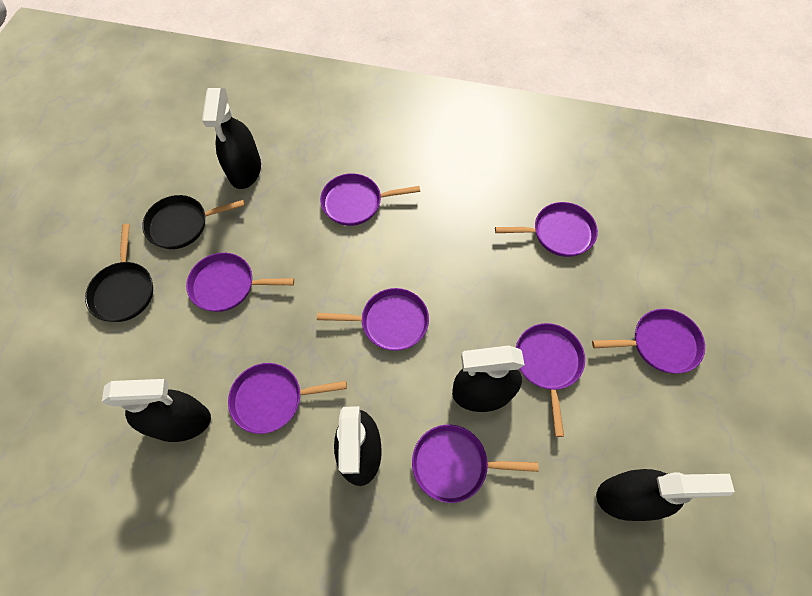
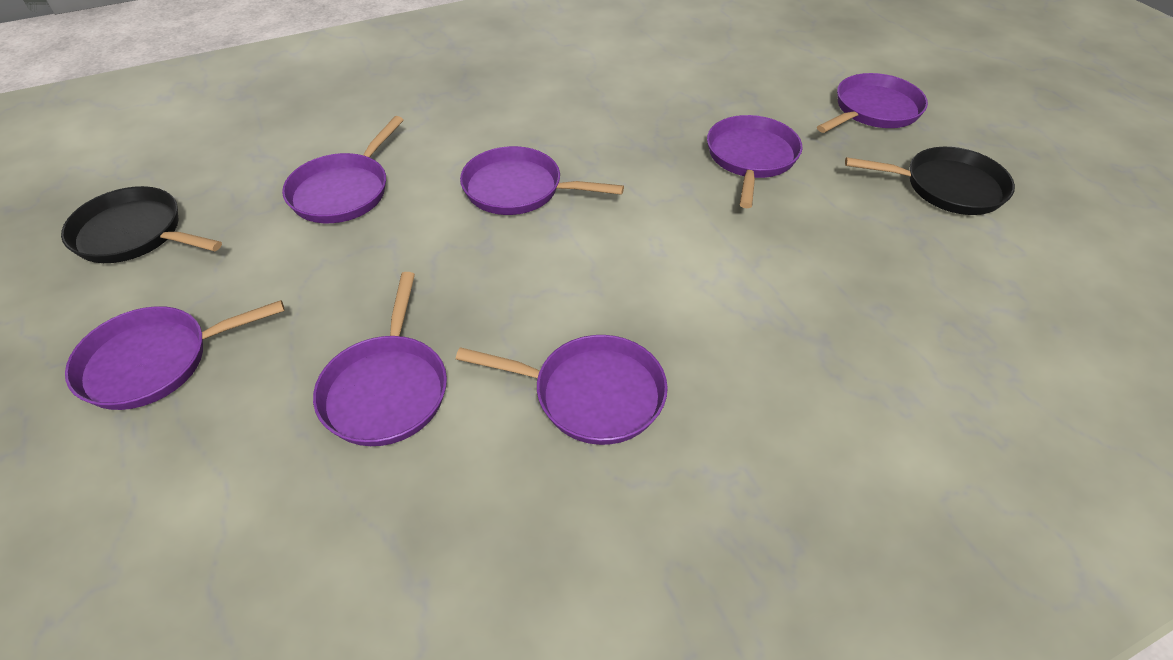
black spray bottle: 5 -> 0
purple pan: 8 -> 7

